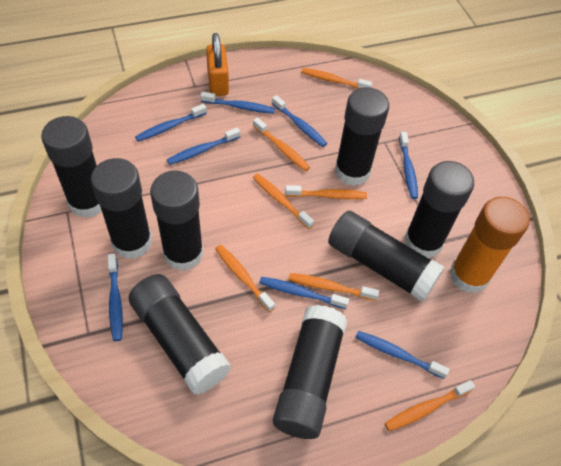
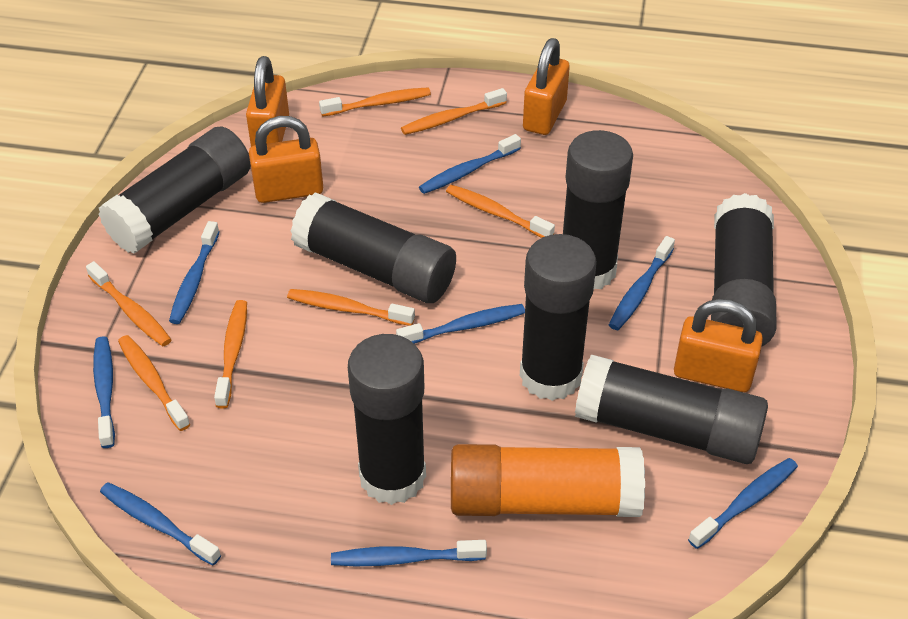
black glue stick: 8 -> 7
orange padlock: 1 -> 4

